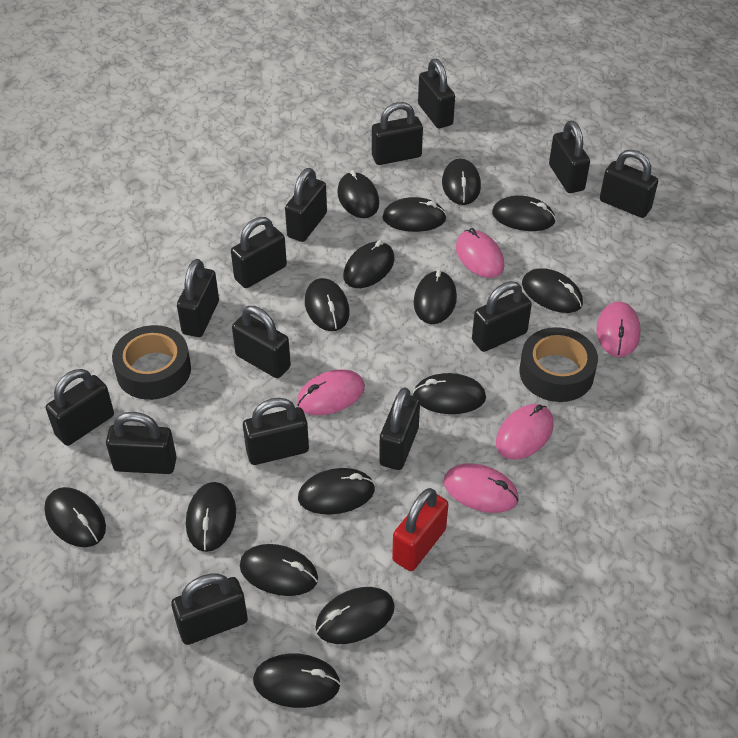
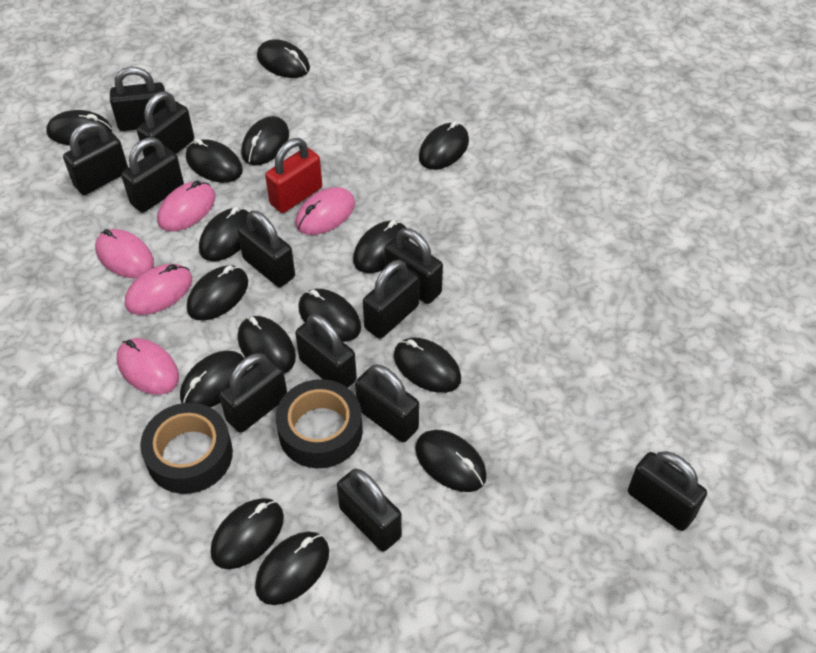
black padlock: 14 -> 12

